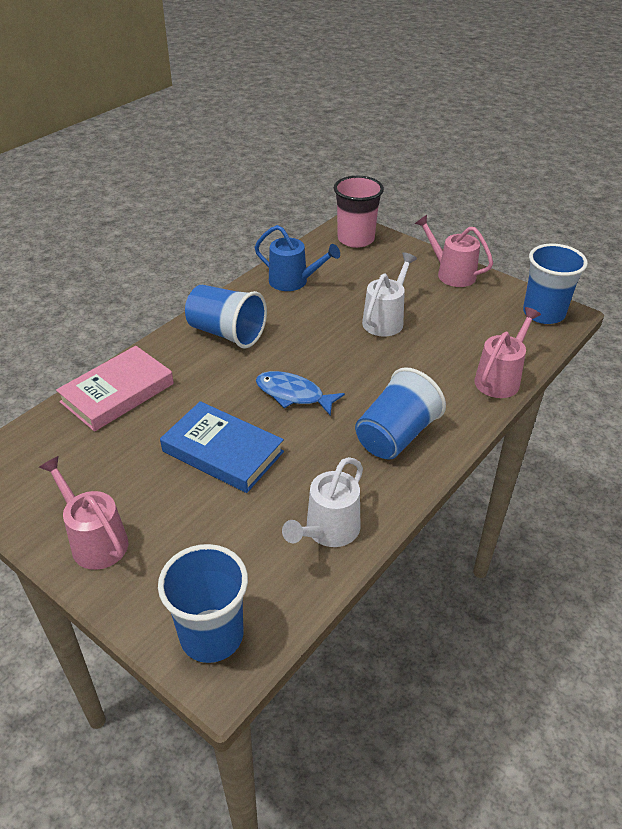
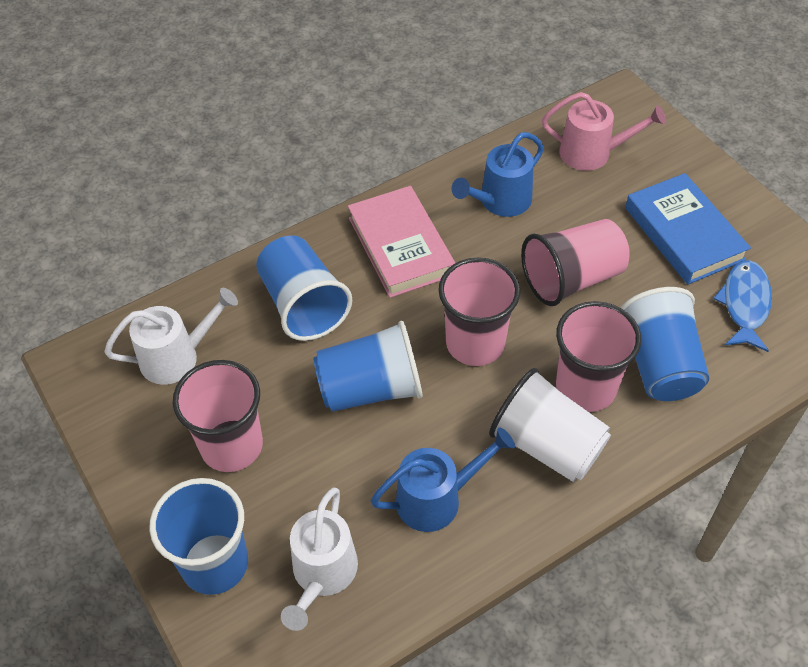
blue watering can: 1 -> 2
pink cup: 1 -> 4
pink watering can: 3 -> 1
white cup: 0 -> 1

